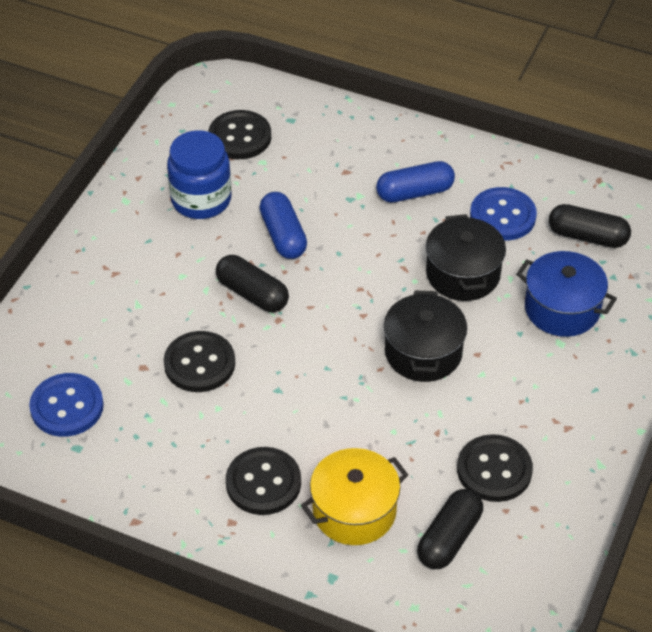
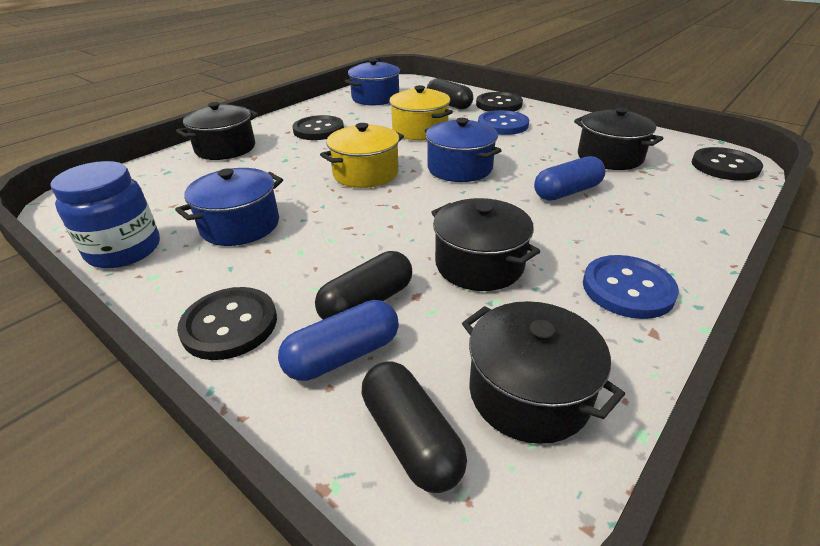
black pot: 2 -> 4
blue pot: 1 -> 3
yellow pot: 1 -> 2

